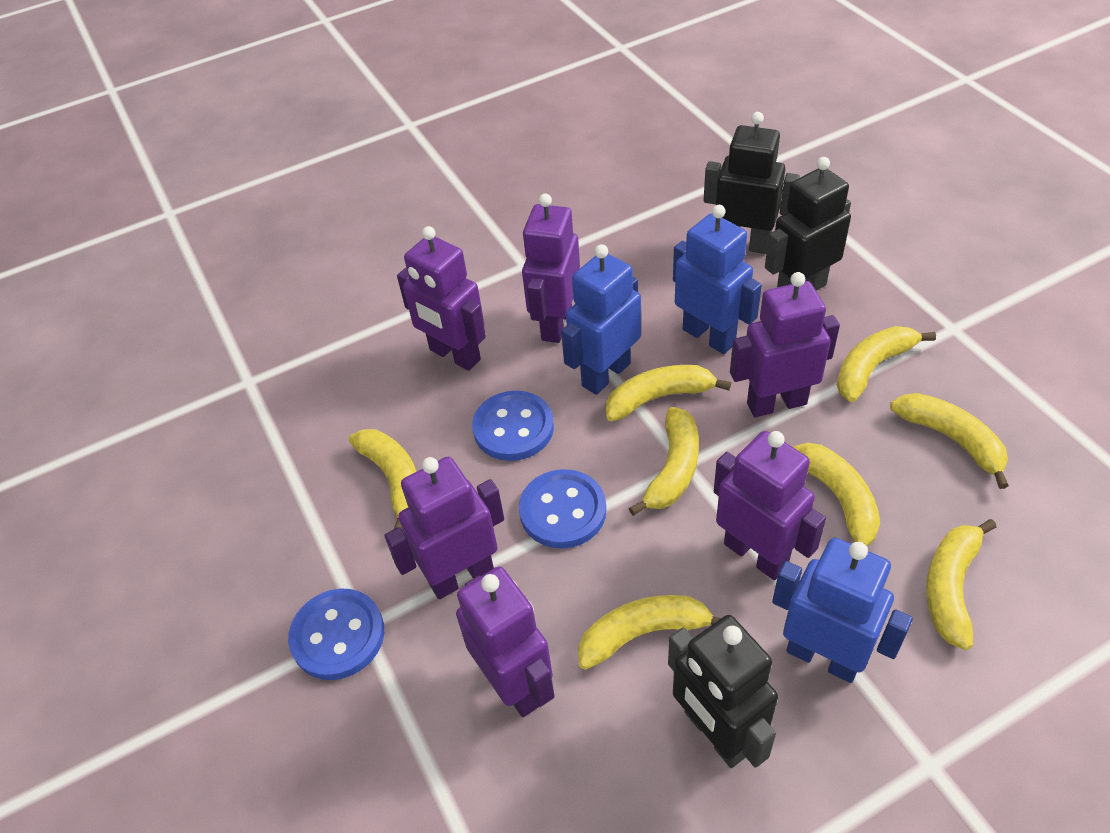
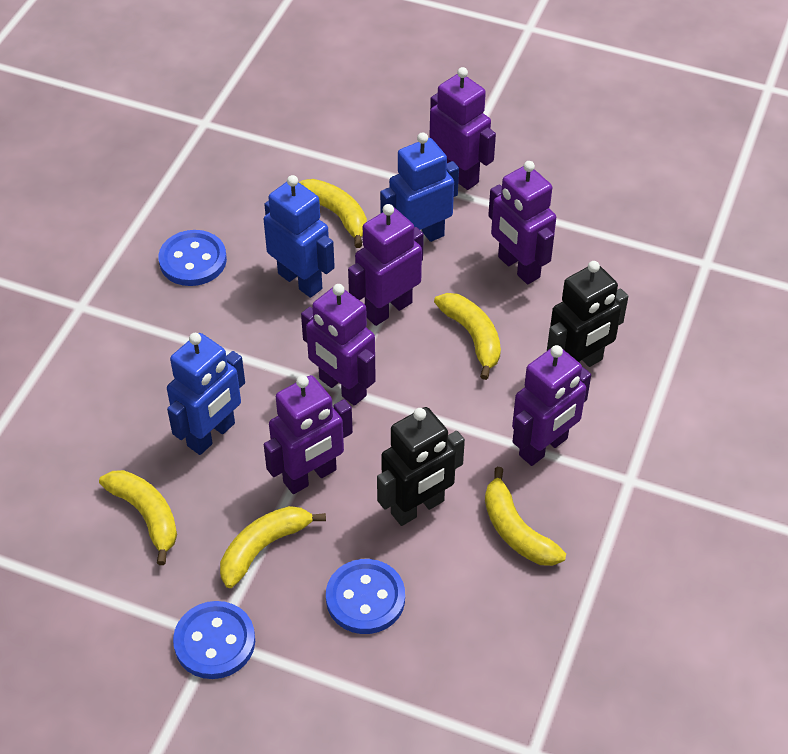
black robot: 3 -> 2
yellow banana: 8 -> 5

